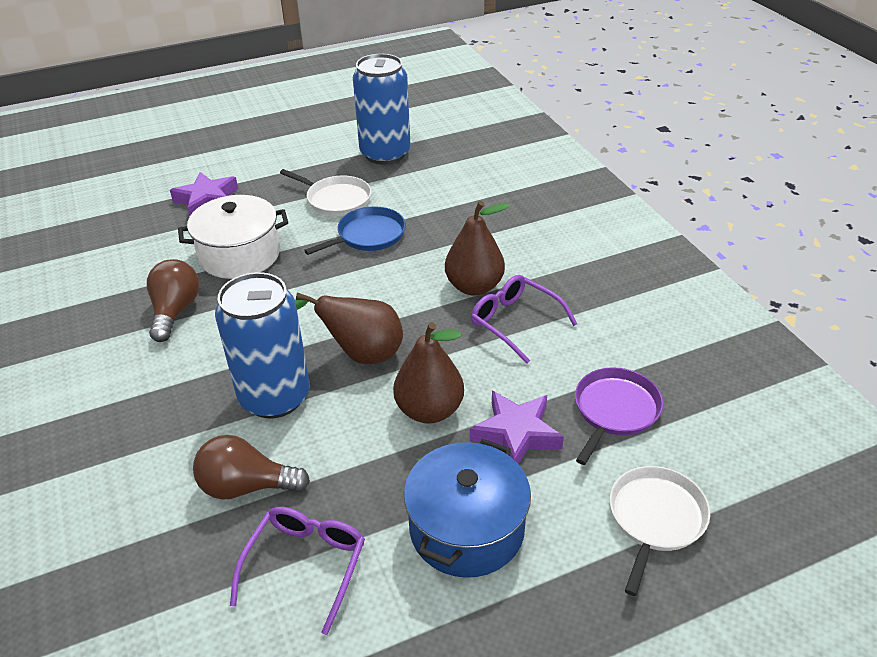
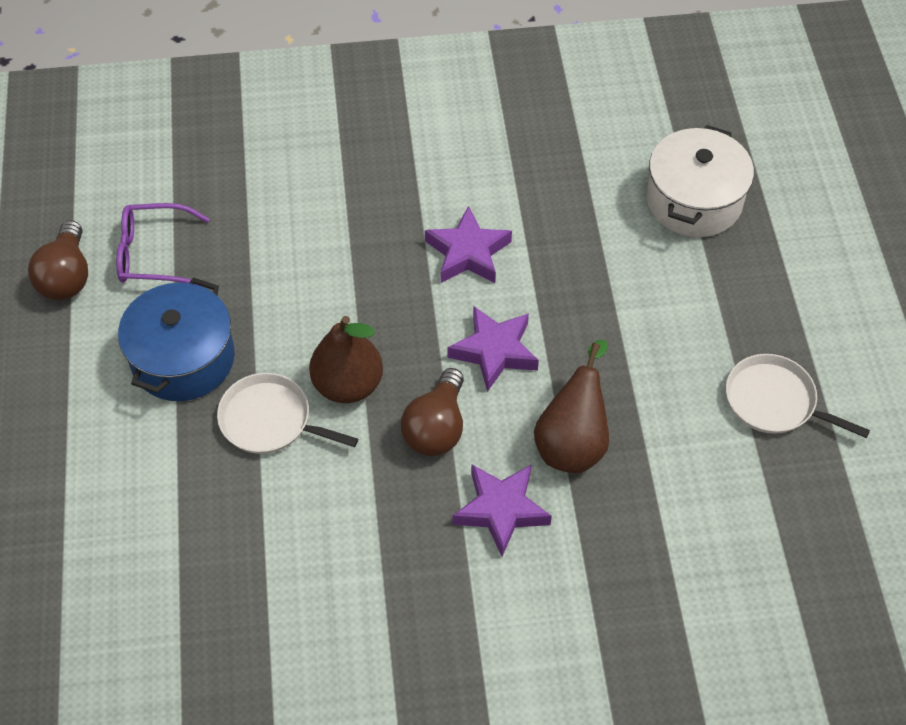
blue can: 2 -> 0
blue pan: 1 -> 0
brown pear: 3 -> 2
purple glasses: 2 -> 1
purple pan: 1 -> 0
purple star: 2 -> 3

